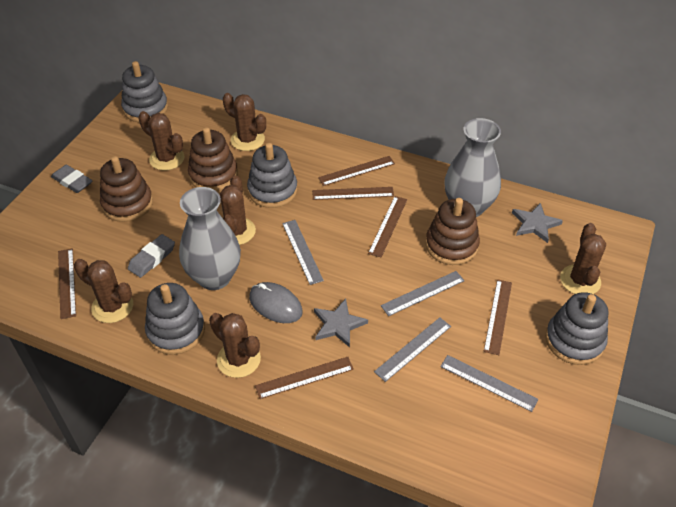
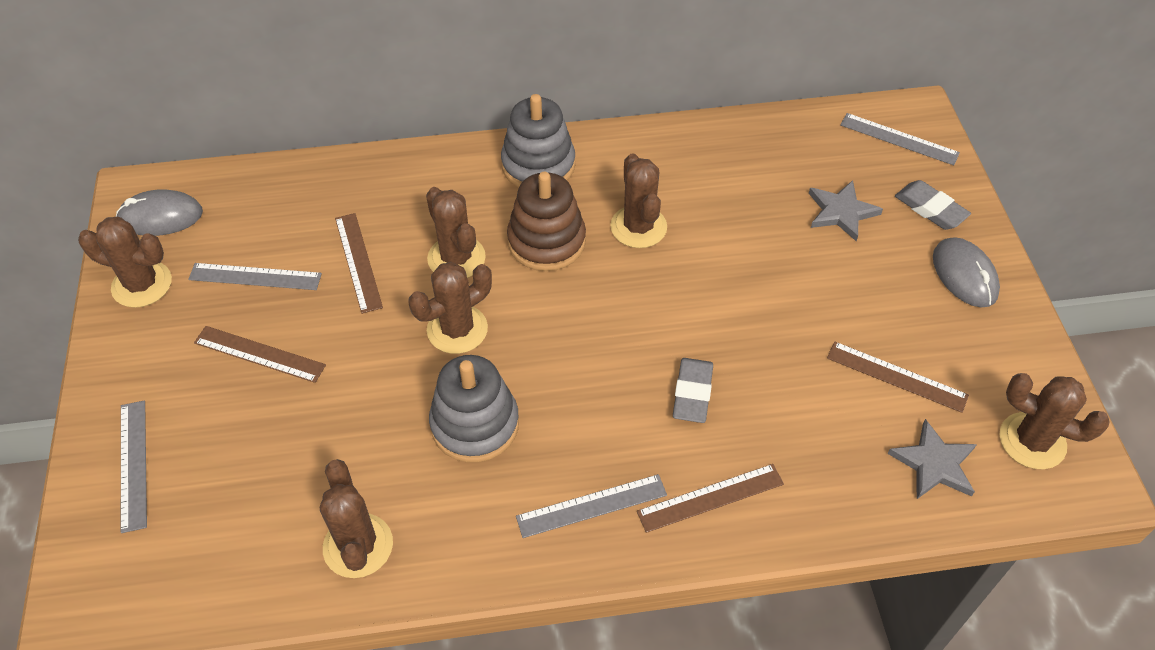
brown ruler: 6 -> 4
brown stacking toy: 3 -> 1
grey mouse: 1 -> 2
grey stacking toy: 4 -> 2
grey vase: 2 -> 0

